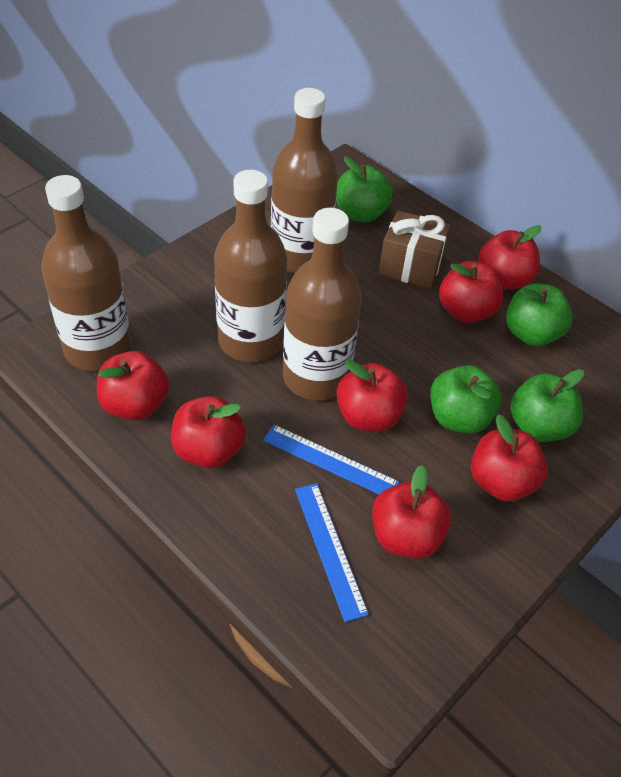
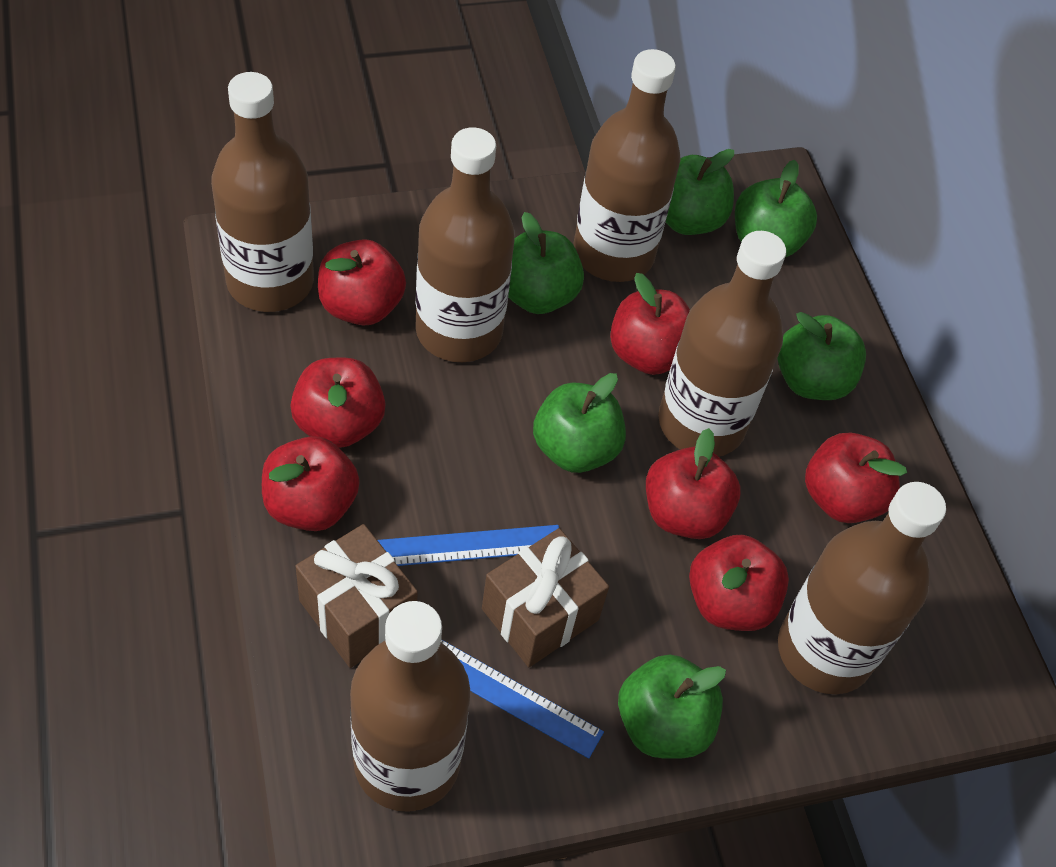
brown bottle: 4 -> 6
brown gift: 1 -> 2
green apple: 4 -> 6

